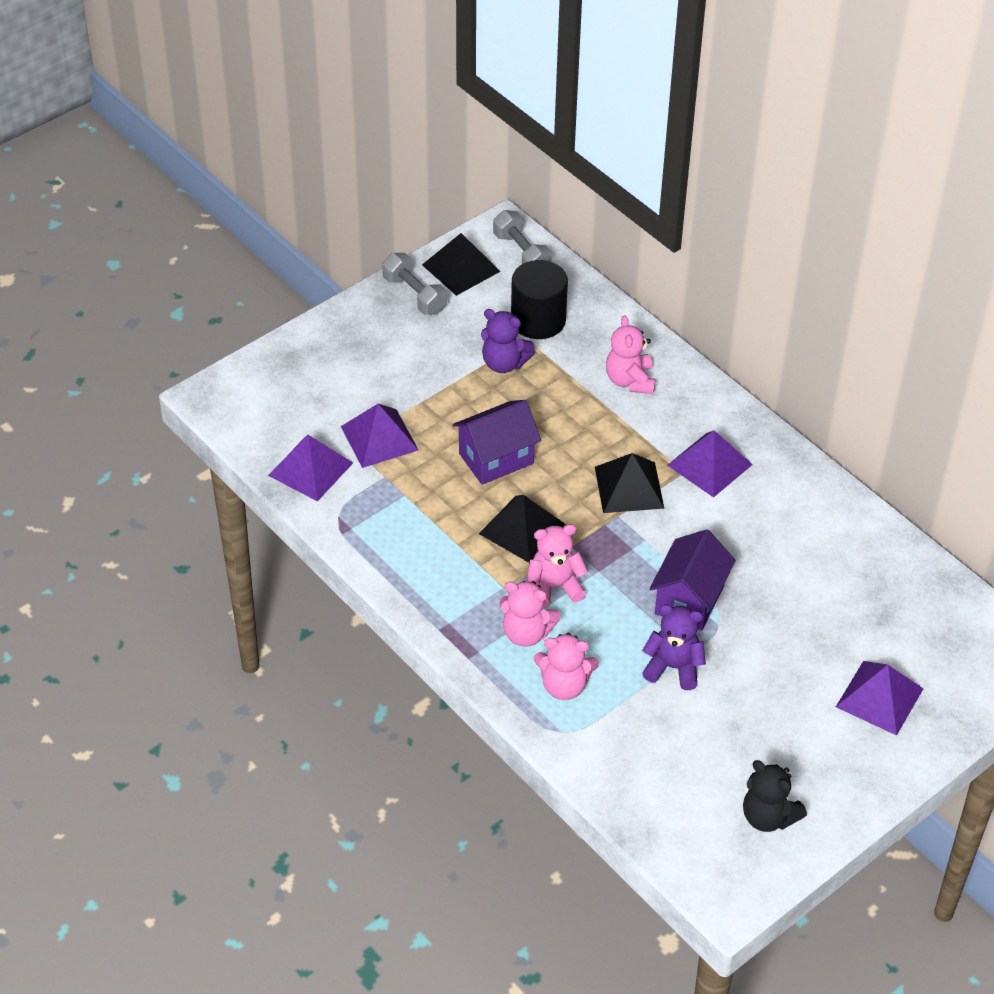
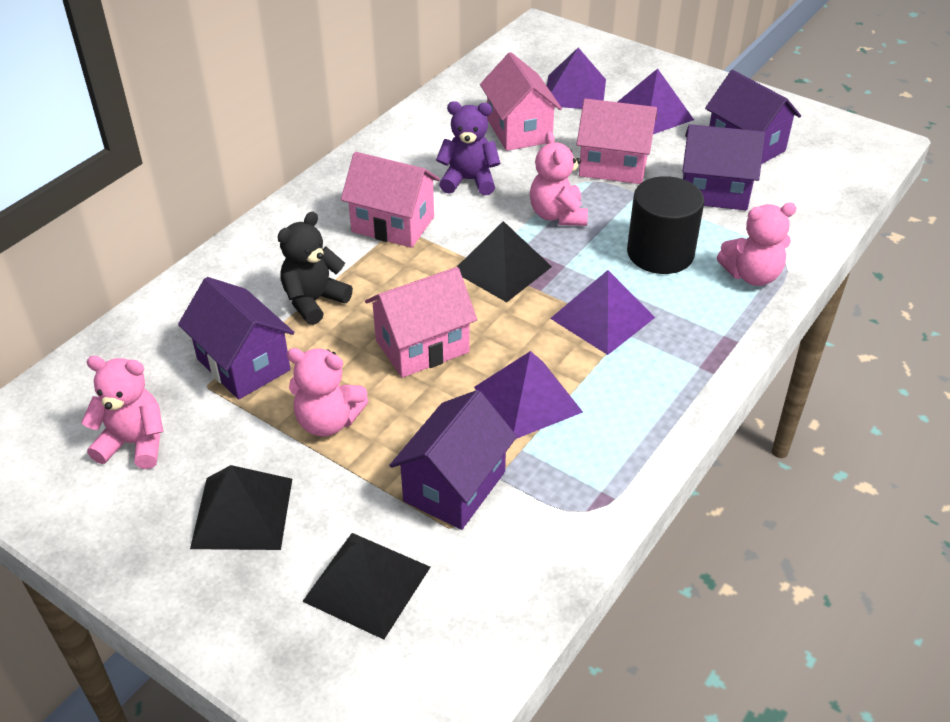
grey dumbbell: 2 -> 0
pink house: 0 -> 4
purple house: 2 -> 4
purple teddy bear: 2 -> 1

